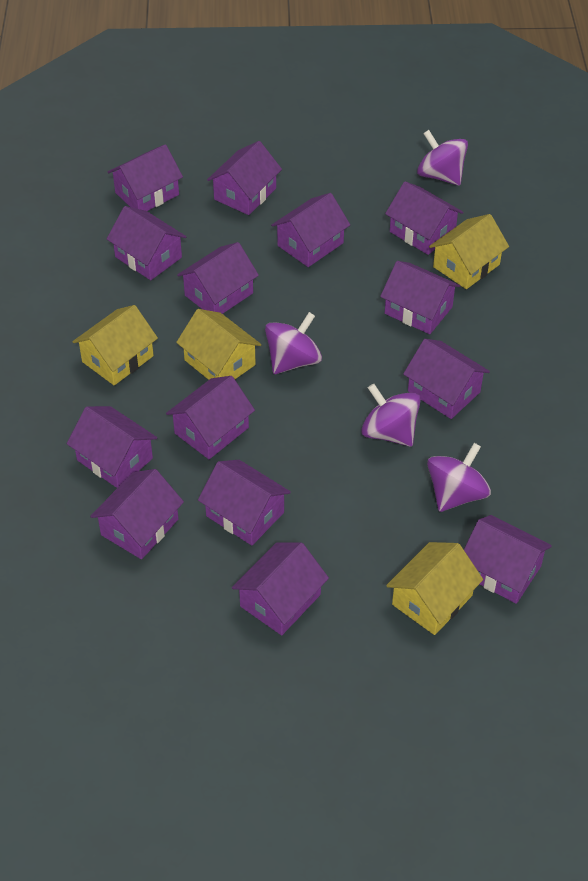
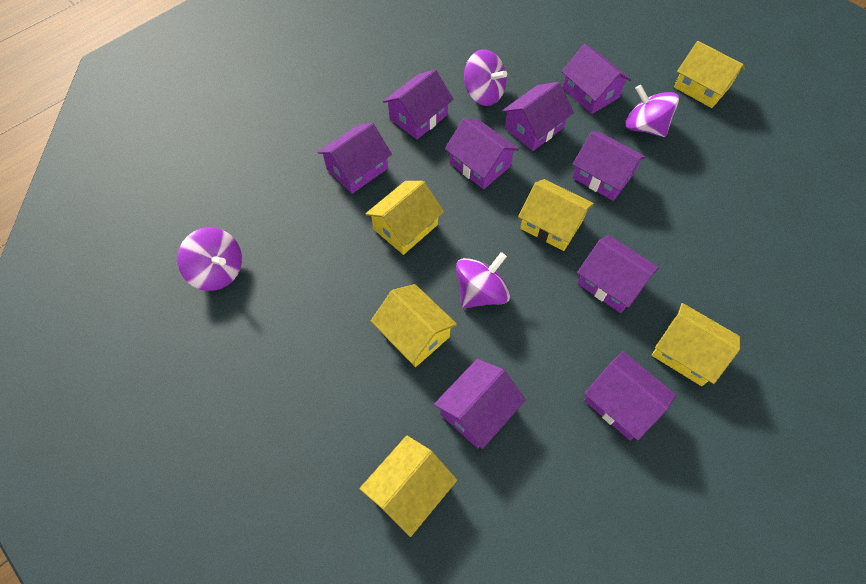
purple house: 14 -> 9
yellow house: 4 -> 6

